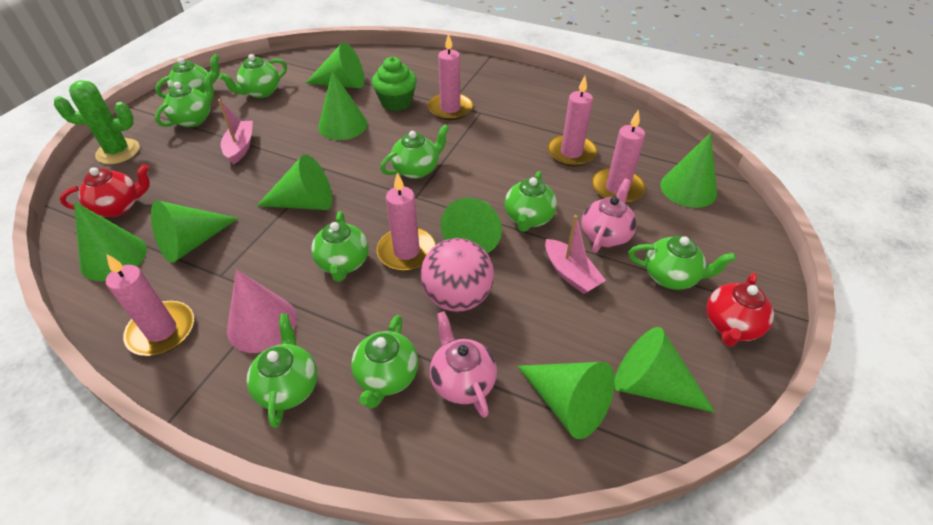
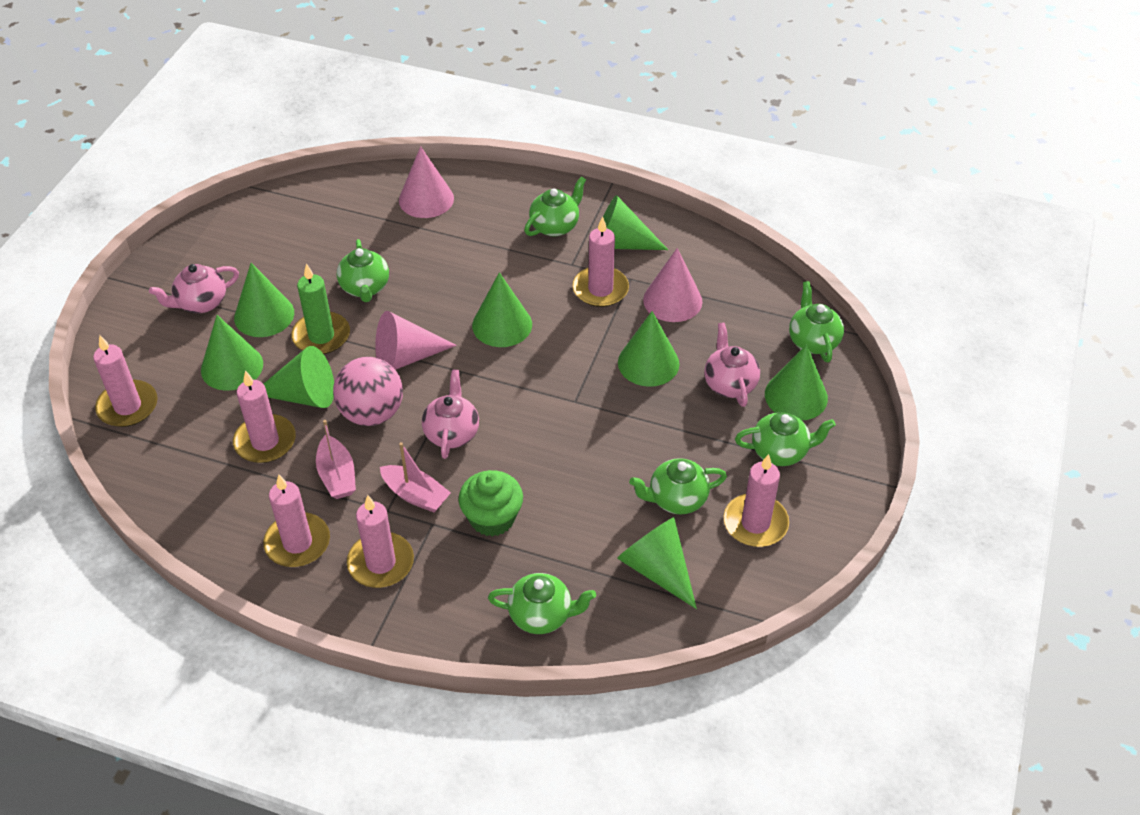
green cactus: 1 -> 0
green candle: 0 -> 1
green cone: 9 -> 8
green teapot: 9 -> 6
pink candle: 5 -> 6
pink cone: 1 -> 3
pink teapot: 2 -> 3
red teapot: 2 -> 0

